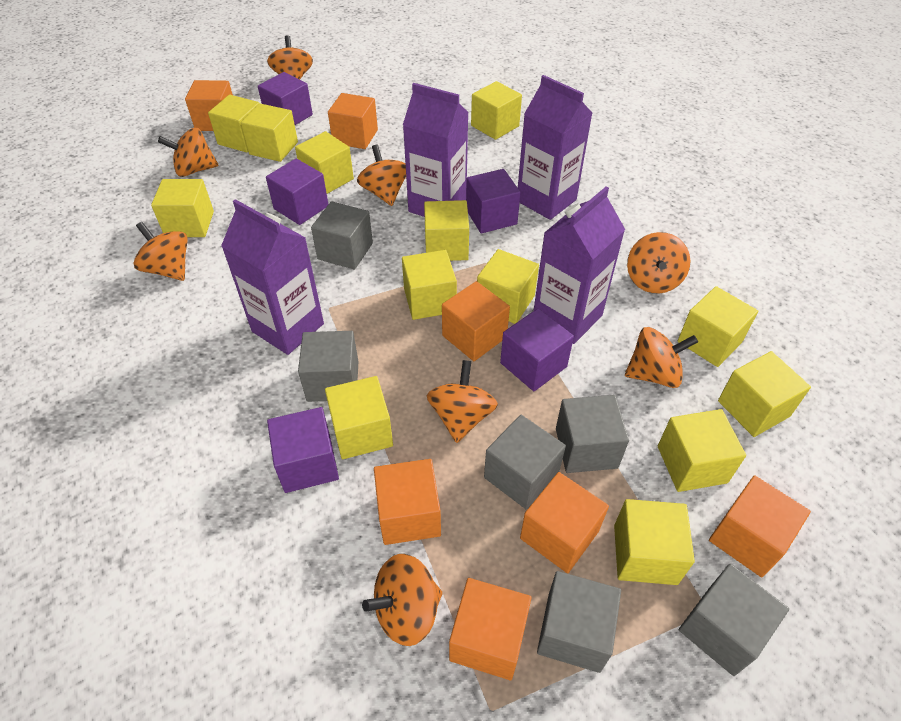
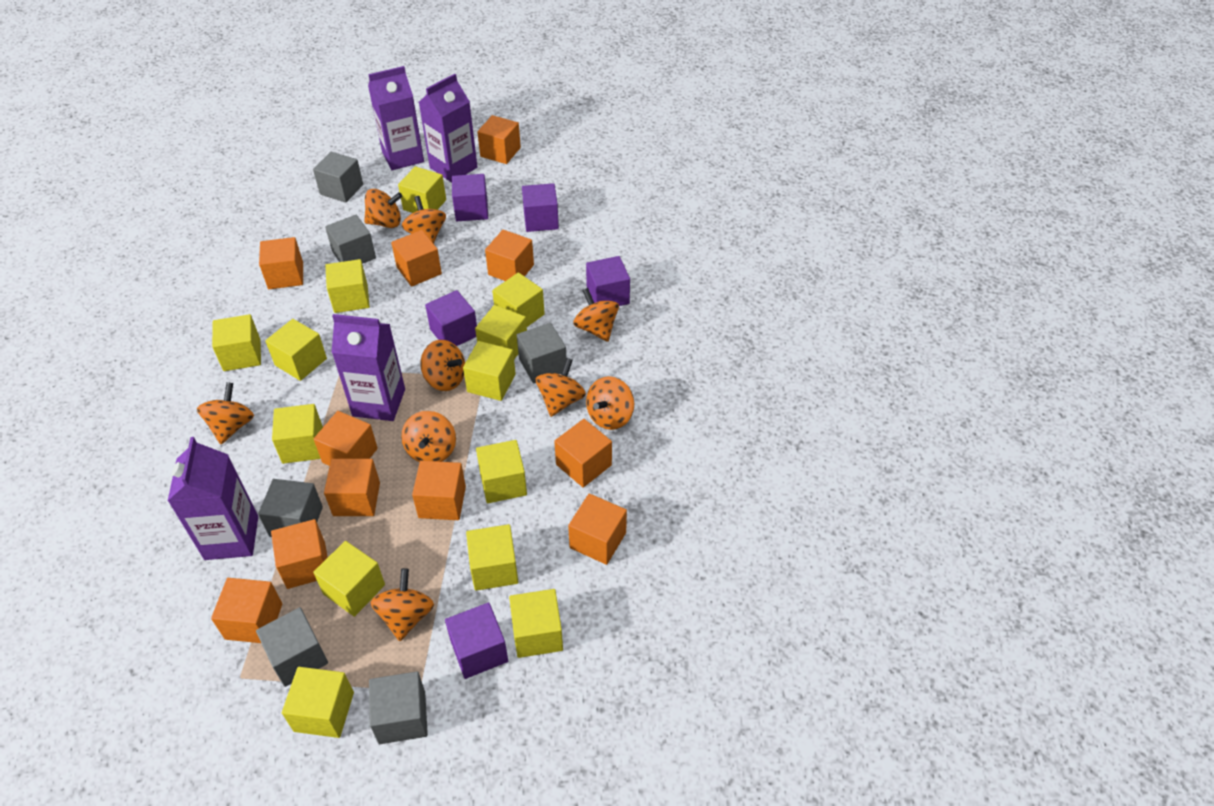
orange cube: 7 -> 11
orange spinning top: 8 -> 9

